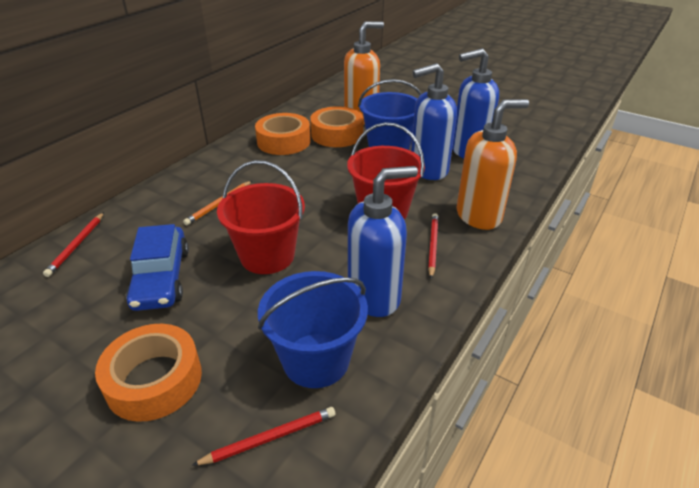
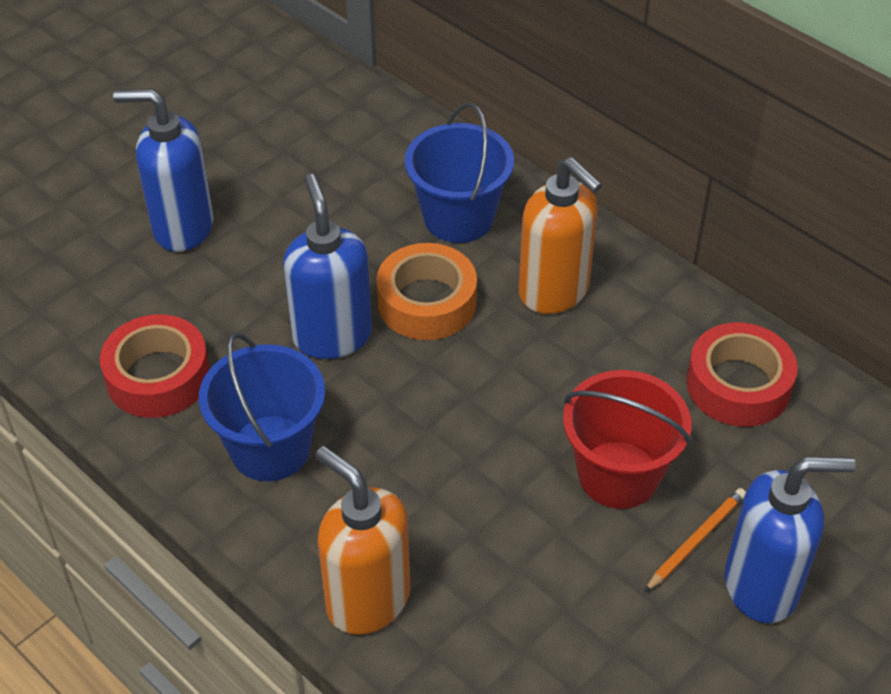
blue car: 1 -> 0
orange tape: 3 -> 1
red bucket: 2 -> 1
red pencil: 3 -> 0
red tape: 0 -> 2

